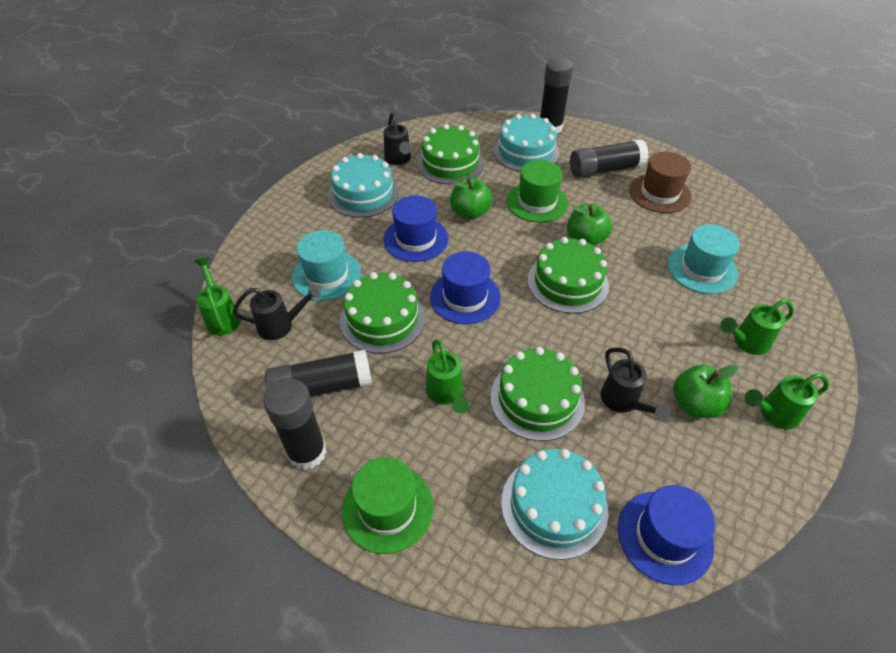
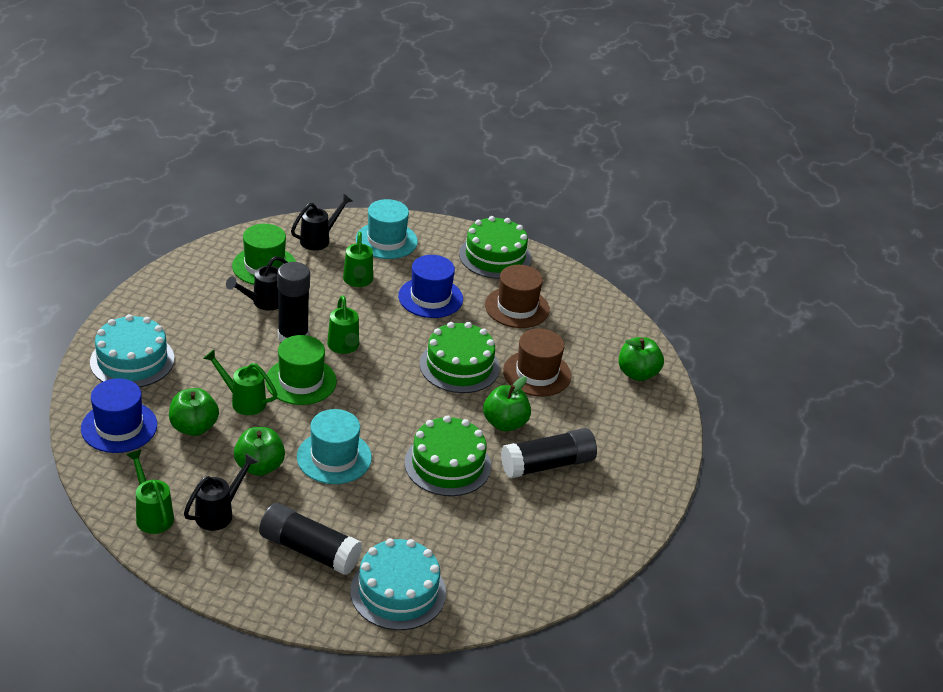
black glue stick: 4 -> 3
blue hat: 3 -> 2
brown hat: 1 -> 2
green apple: 3 -> 4
green cake: 4 -> 3
turquoise cake: 3 -> 2

